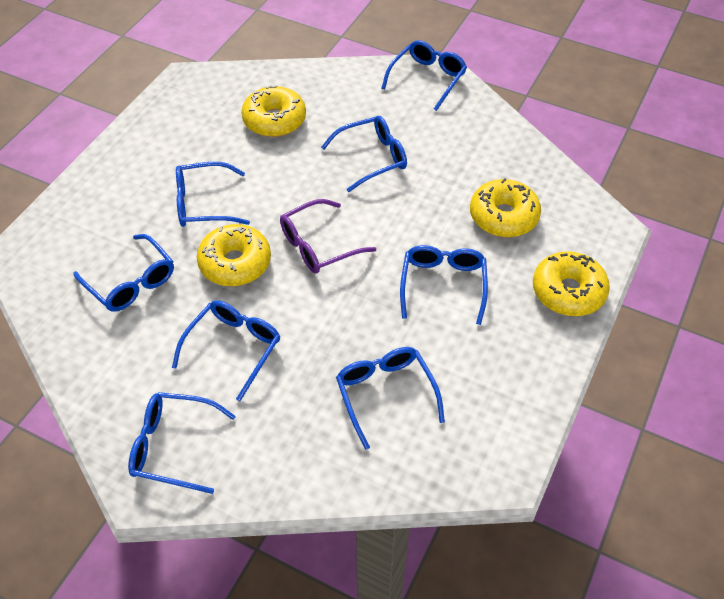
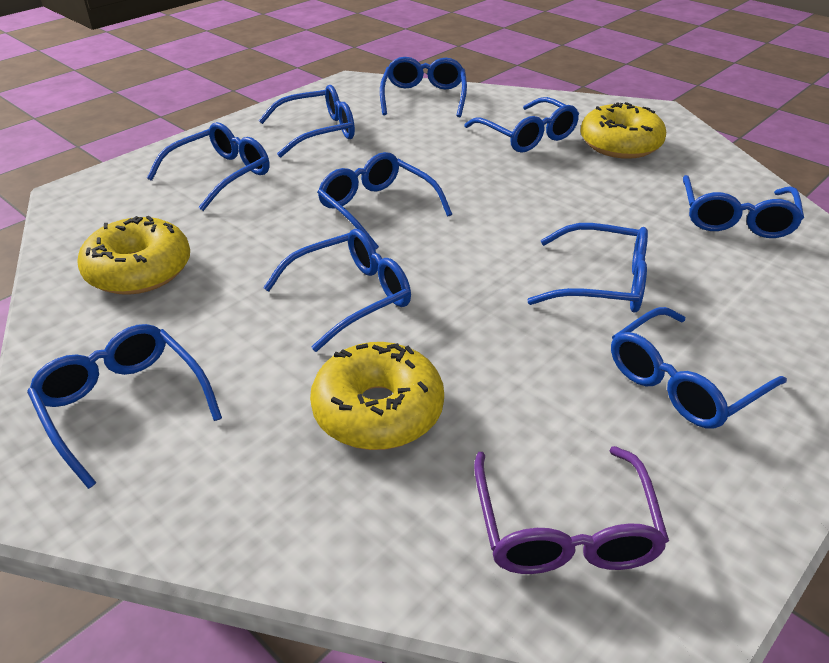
blue glasses: 8 -> 10
yellow donut: 4 -> 3

